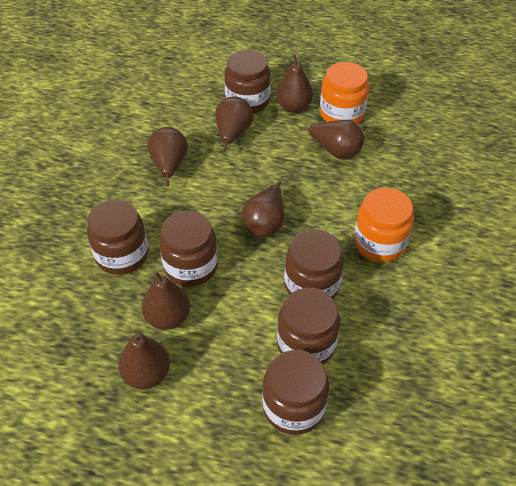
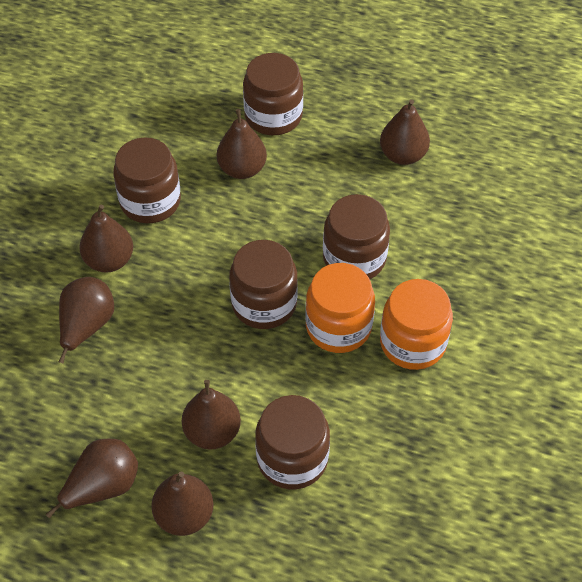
brown jar: 6 -> 5

